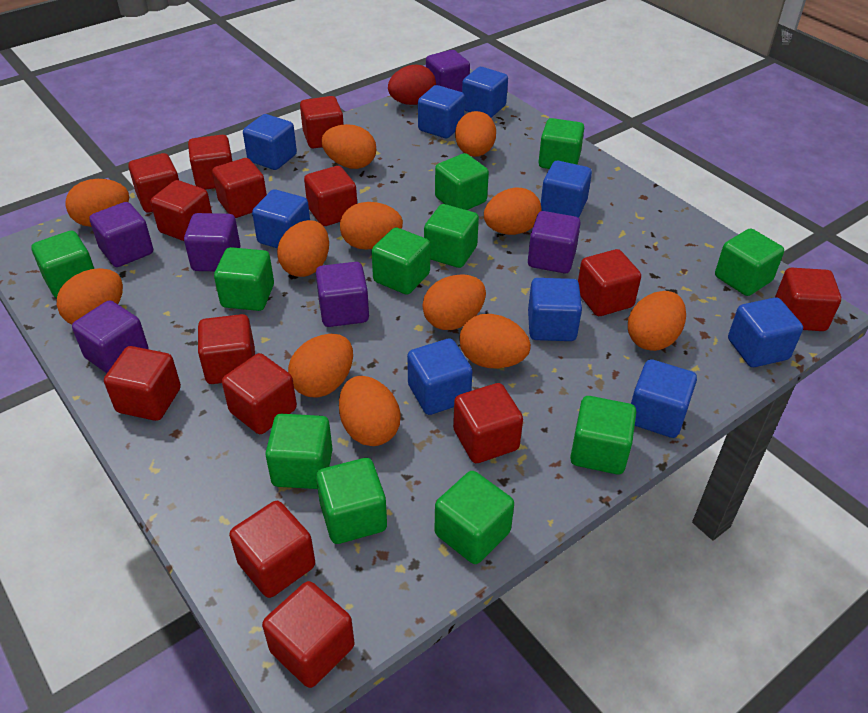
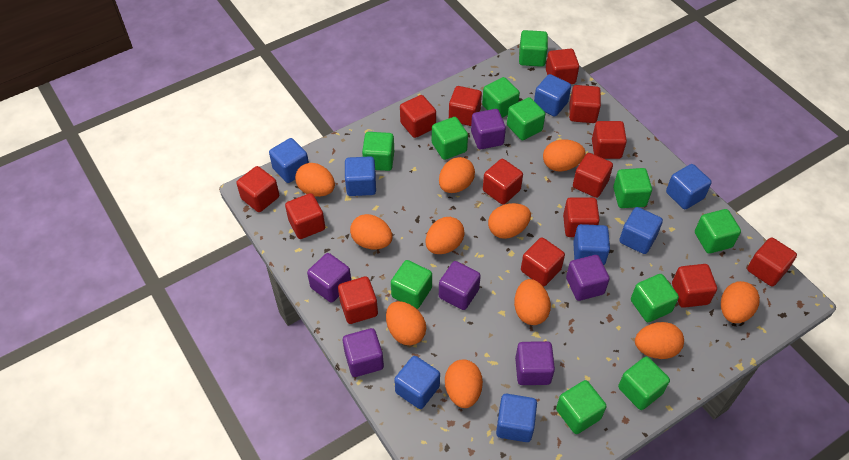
blue cube: 9 -> 8
orange egg: 12 -> 11
red egg: 1 -> 0

